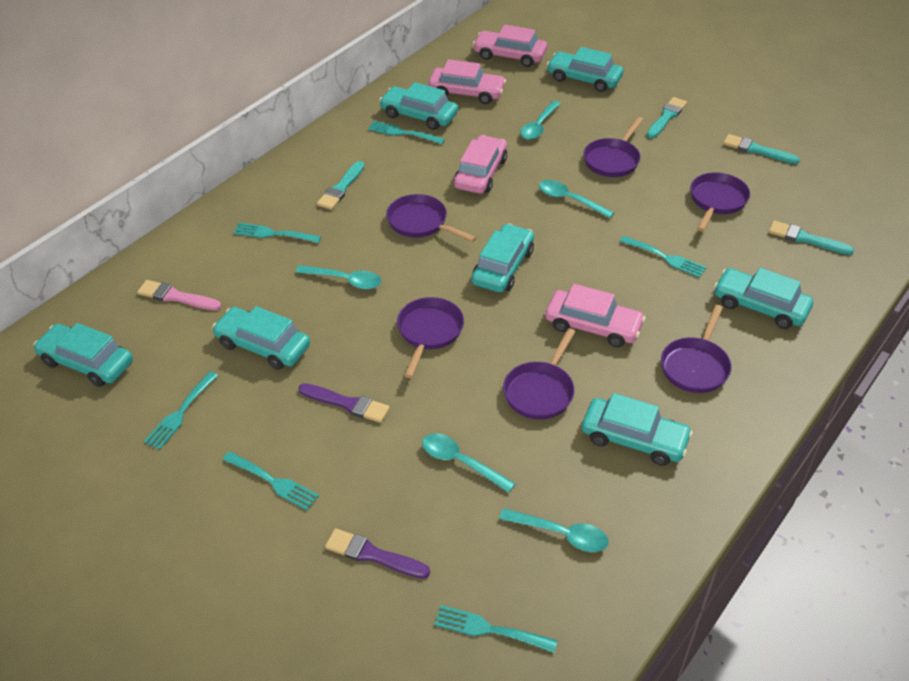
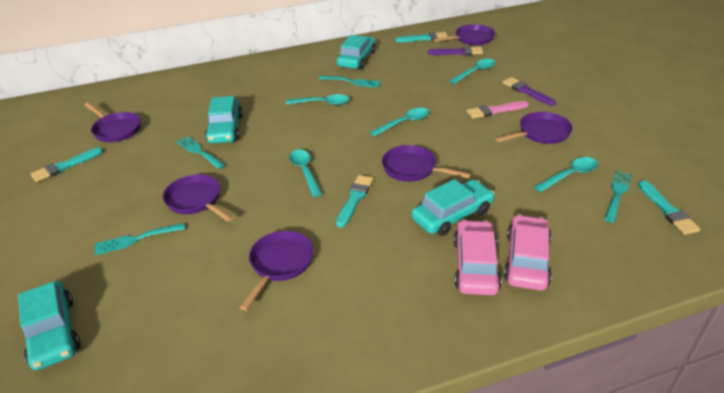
pink car: 4 -> 2
turquoise car: 7 -> 4
turquoise fork: 6 -> 4

